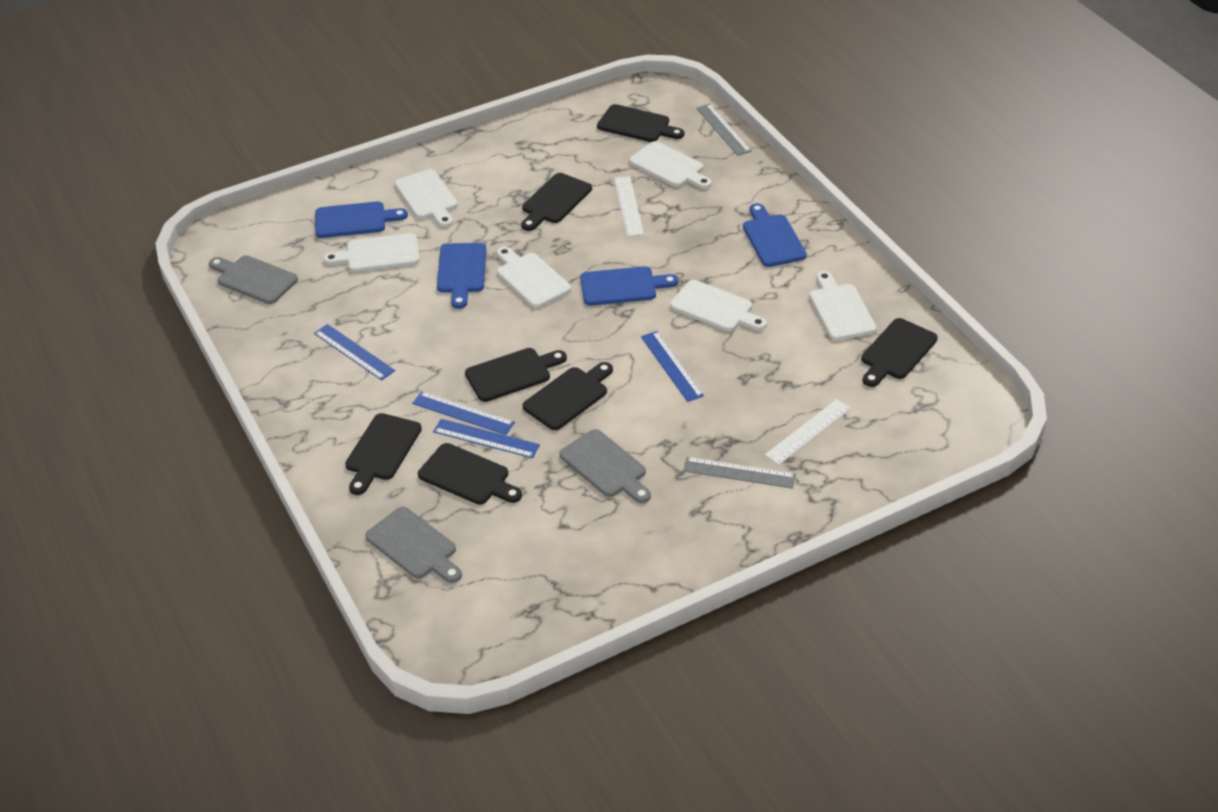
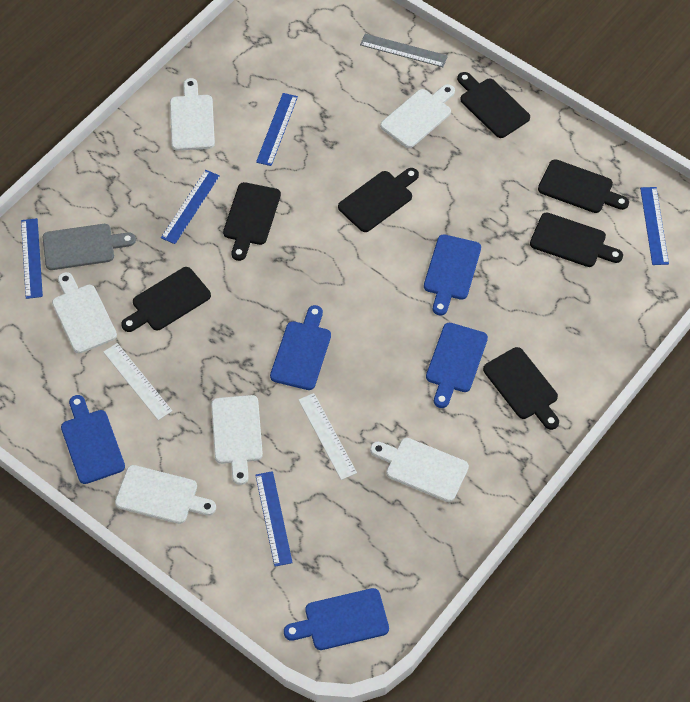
blue cutting board: 4 -> 5
blue ruler: 4 -> 5
grey cutting board: 3 -> 1
grey ruler: 2 -> 1

